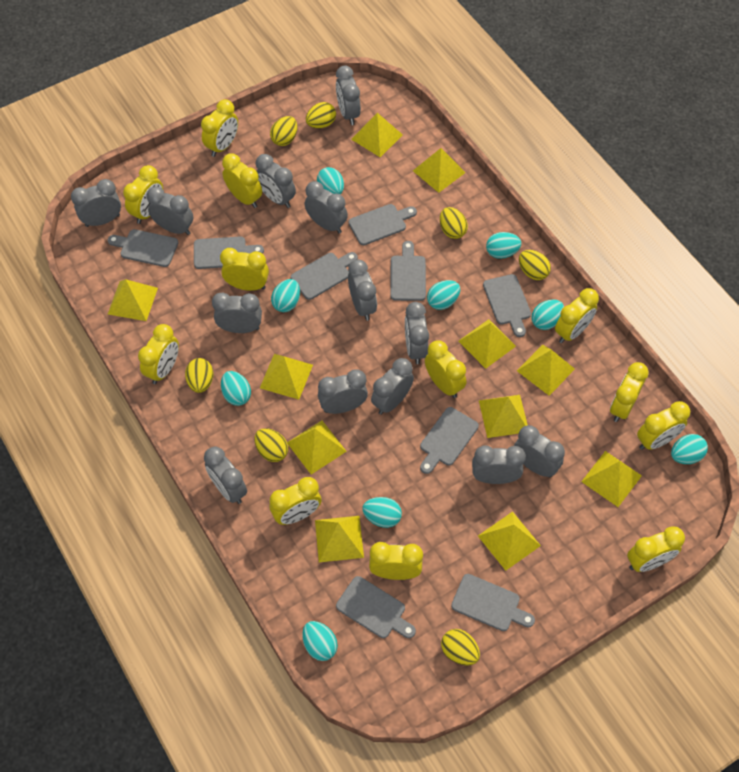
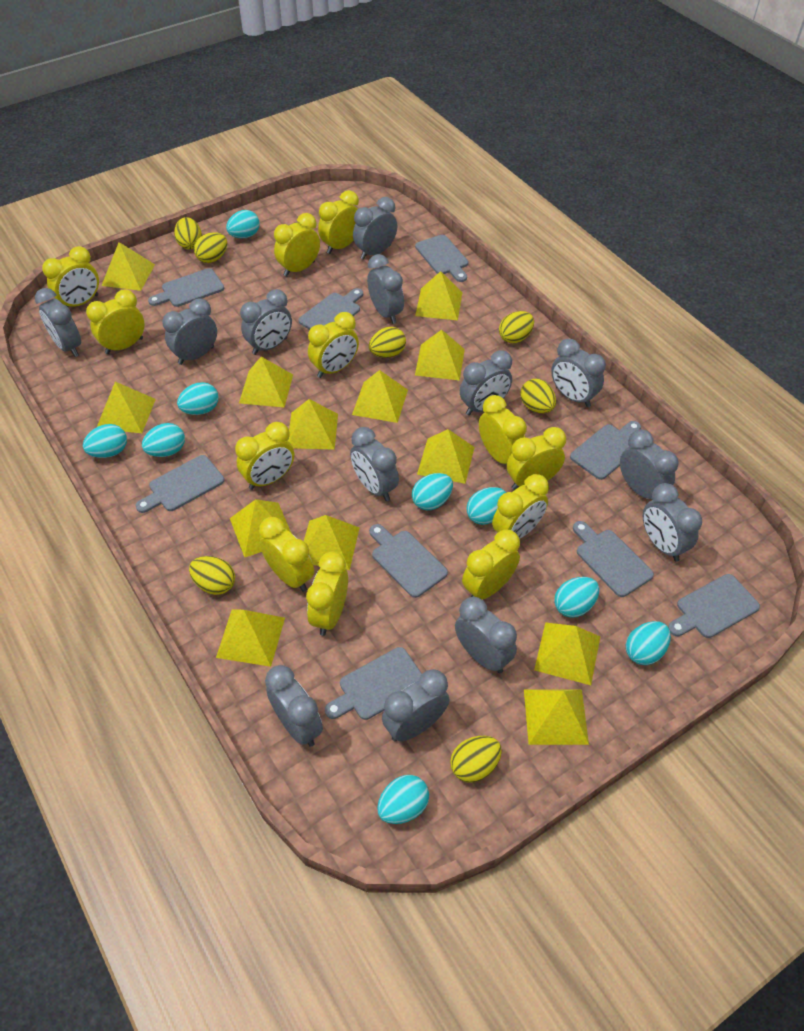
yellow pyramid: 11 -> 13

